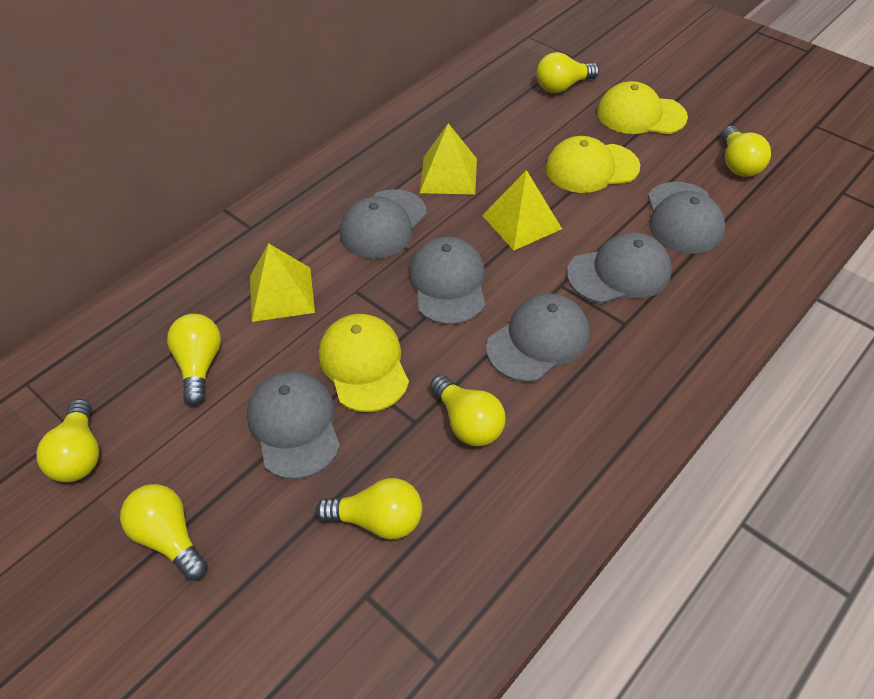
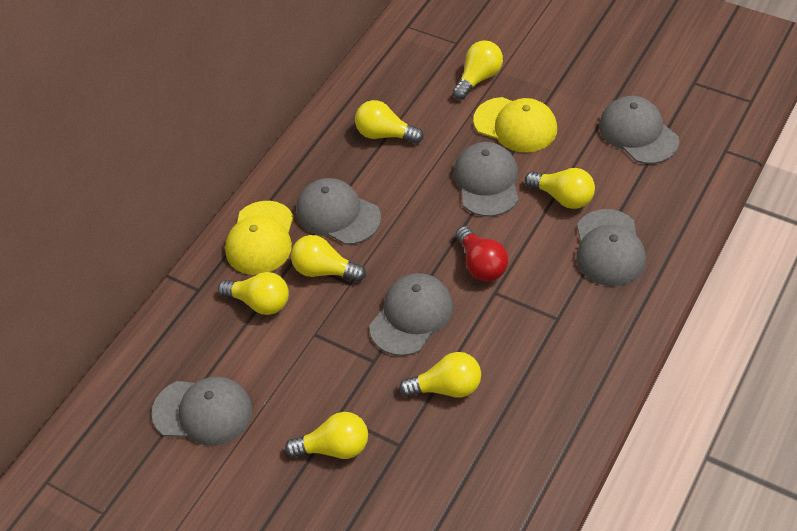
red light bulb: 0 -> 1
yellow cap: 3 -> 2
yellow pyramid: 3 -> 0

